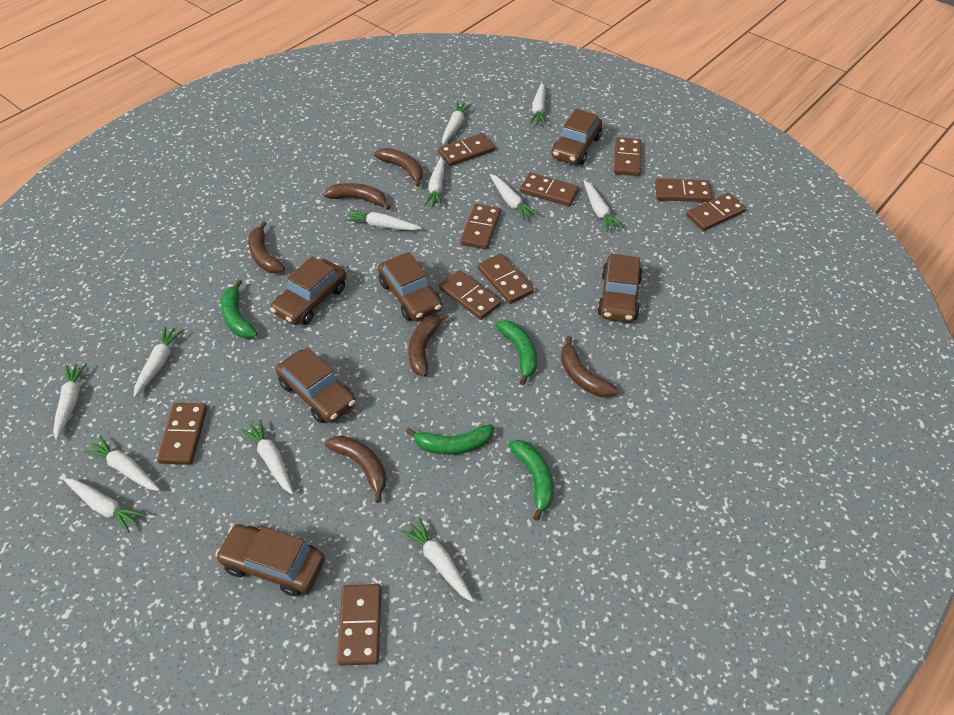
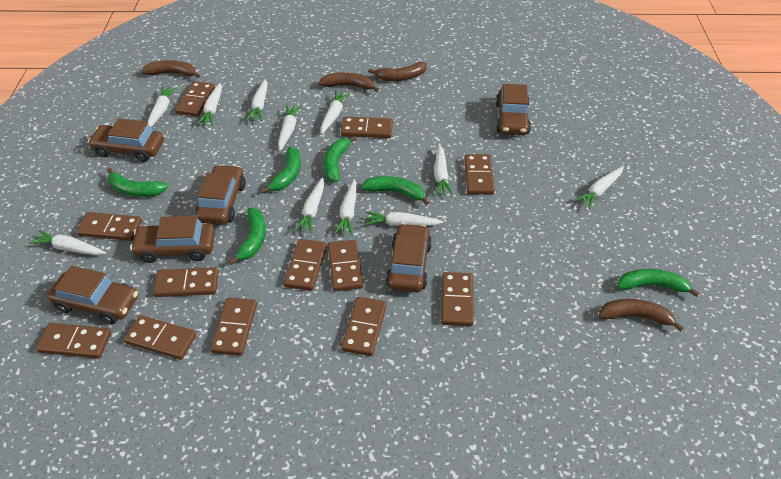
brown banana: 6 -> 4
brown domino: 10 -> 12
green banana: 4 -> 6
white carrot: 12 -> 11

